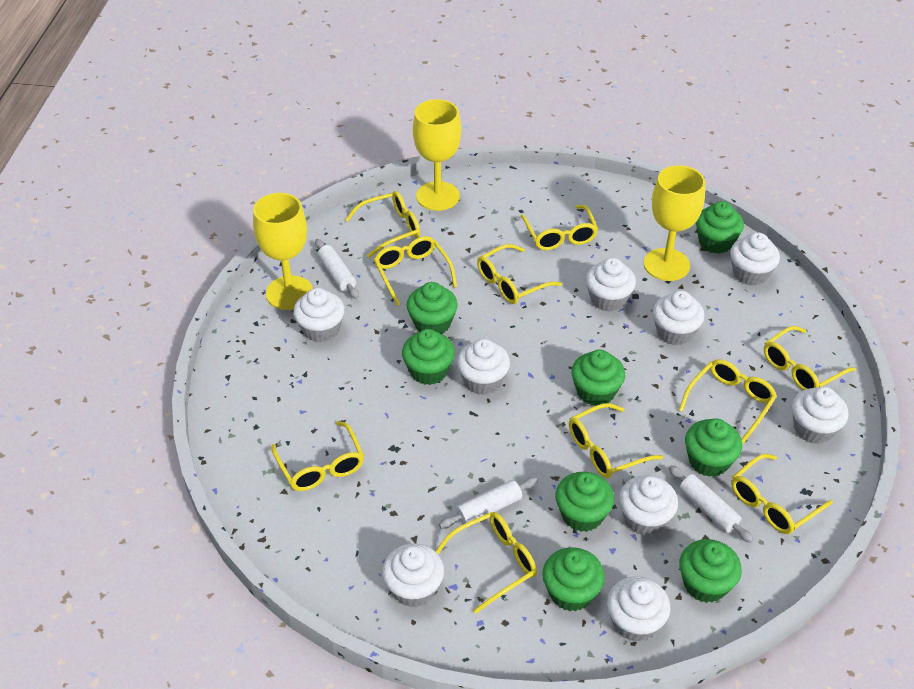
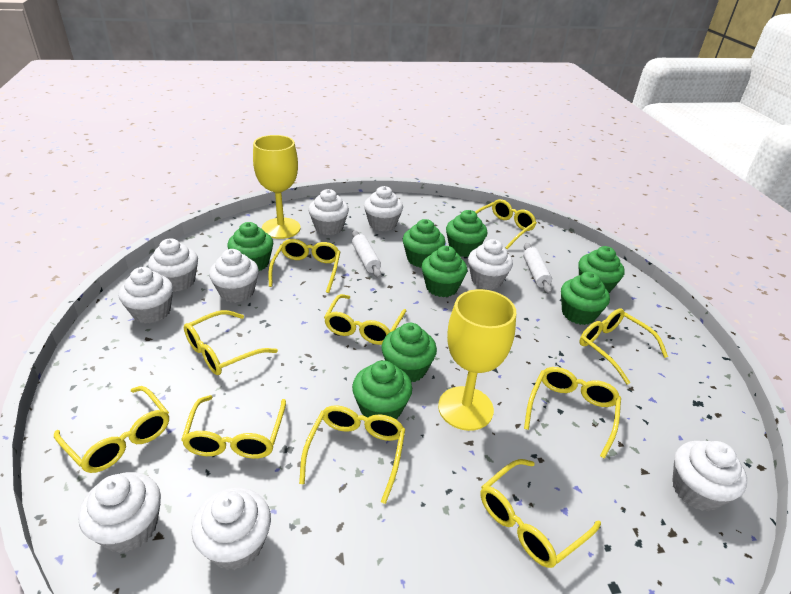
white rolling pin: 3 -> 2
yellow goblet: 3 -> 2

